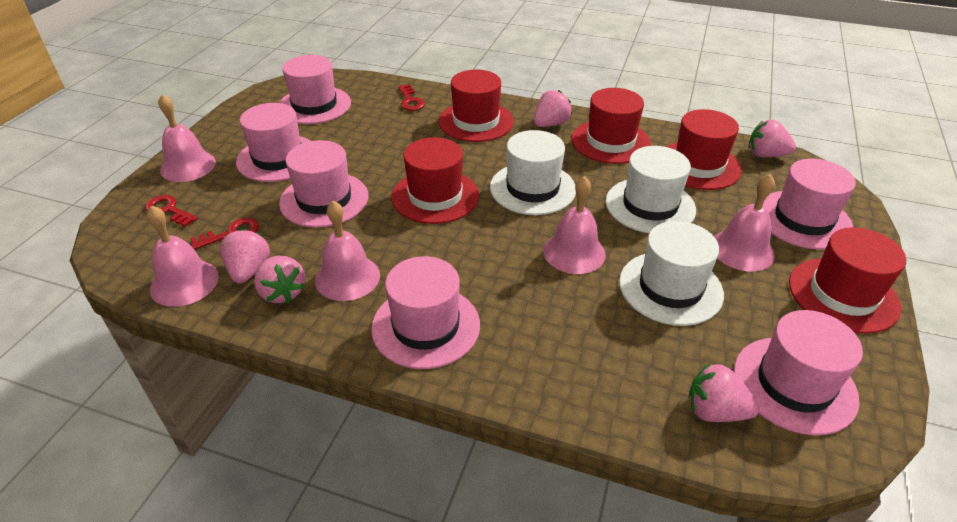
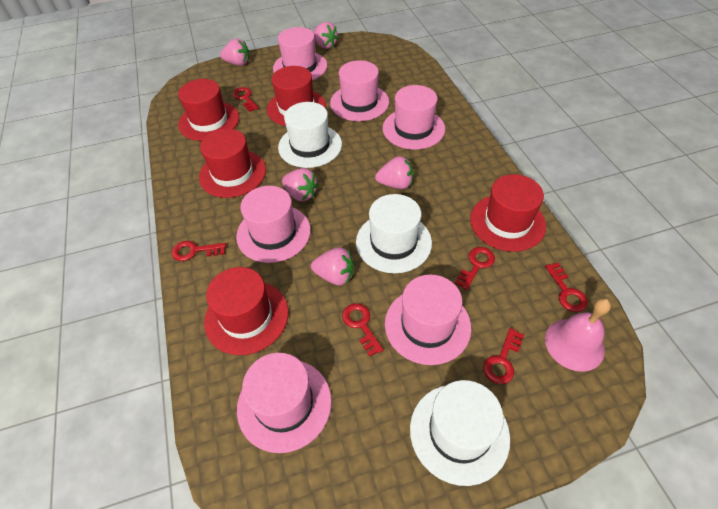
pink bell: 5 -> 1
red key: 3 -> 6

